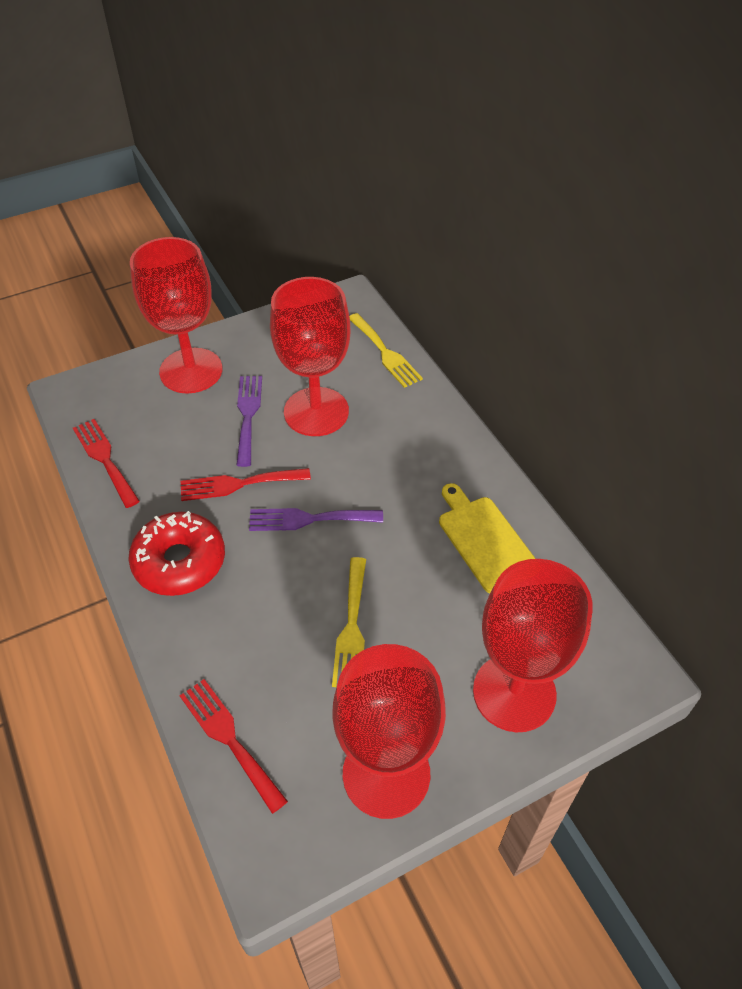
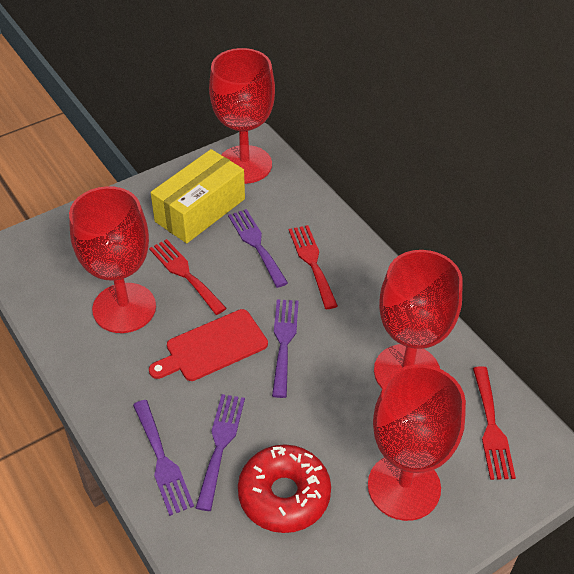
purple fork: 2 -> 4
red cutting board: 0 -> 1
yellow box: 0 -> 1
yellow cutting board: 1 -> 0
yellow fork: 2 -> 0

